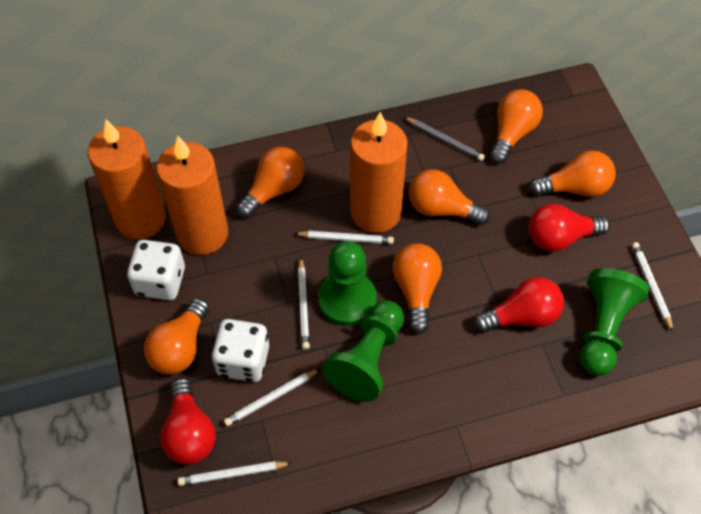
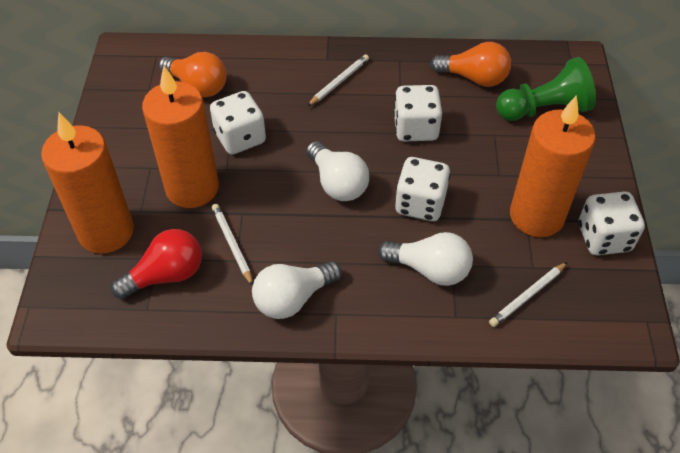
green pawn: 3 -> 1
grey pencil: 1 -> 0
orange light bulb: 6 -> 2
red light bulb: 3 -> 1
white dice: 2 -> 4
white light bulb: 0 -> 3
white pencil: 5 -> 3

